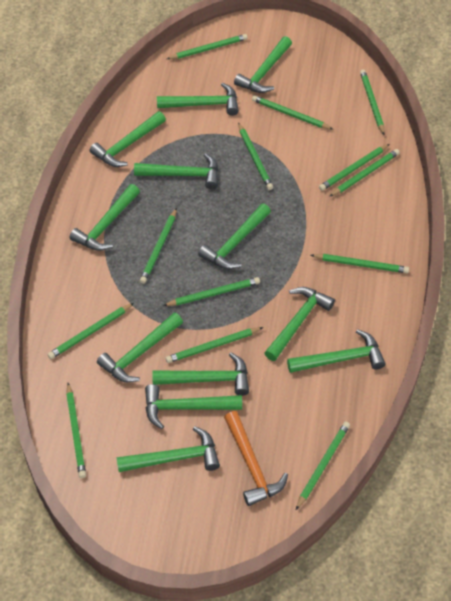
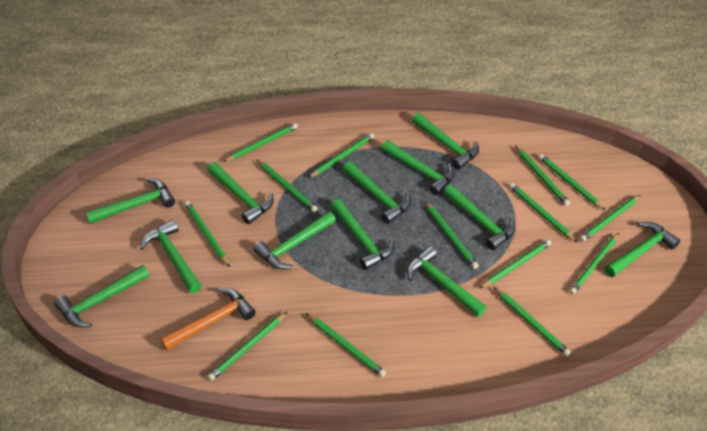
green pencil: 13 -> 14

